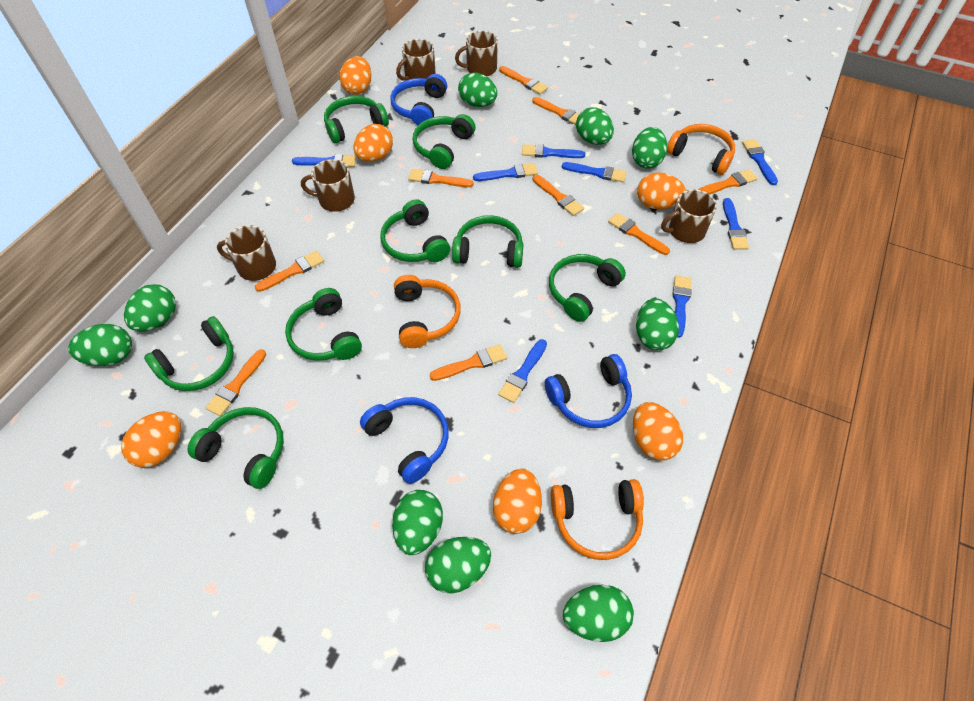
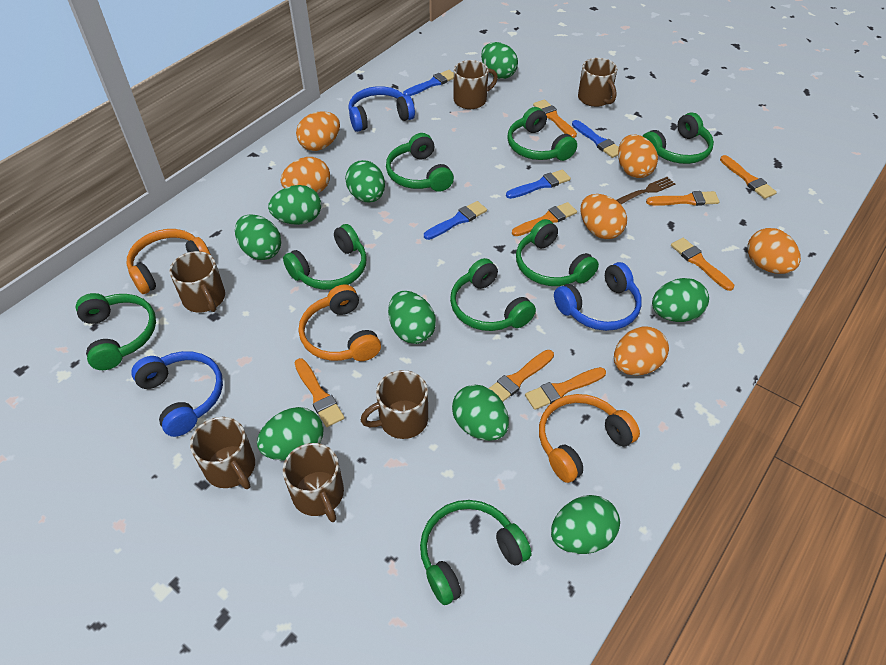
blue brush: 8 -> 4
brown fork: 0 -> 1
brown mug: 5 -> 6
orange brush: 9 -> 8

